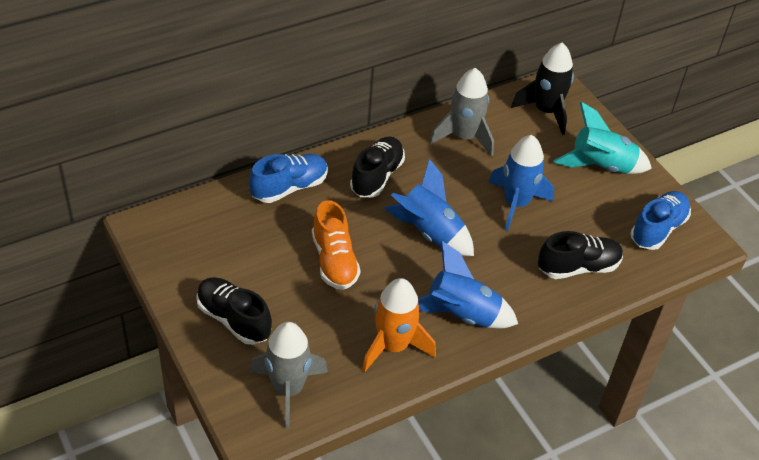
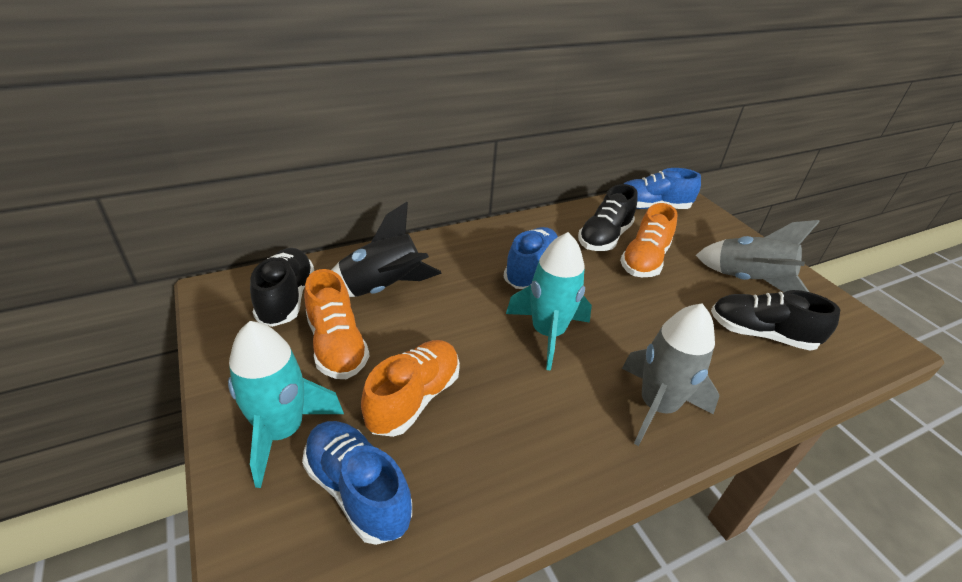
blue rocket: 3 -> 0
blue shoe: 2 -> 3
orange rocket: 1 -> 0
orange shoe: 1 -> 3
turquoise rocket: 1 -> 2

